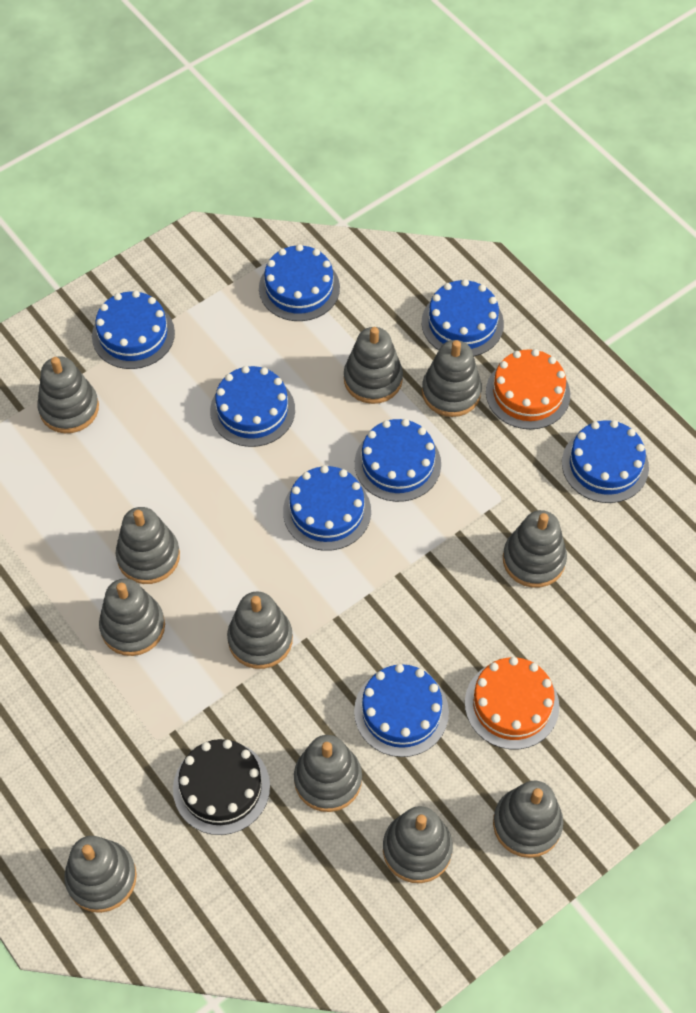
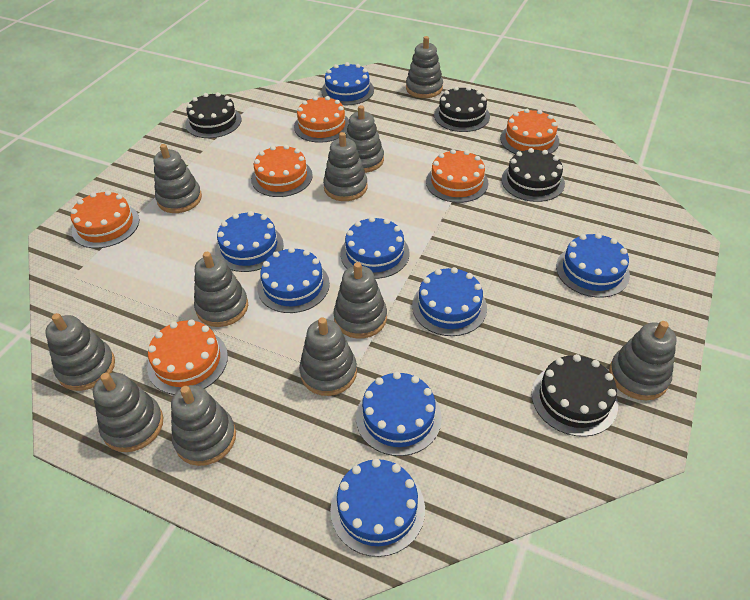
black cake: 1 -> 4
orange cake: 2 -> 6

